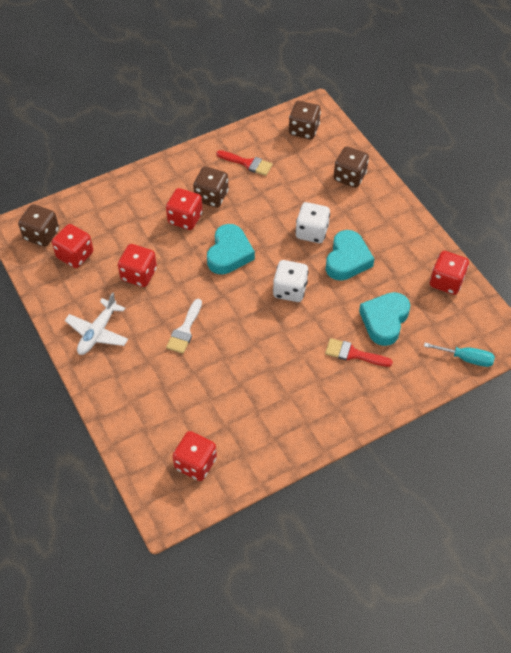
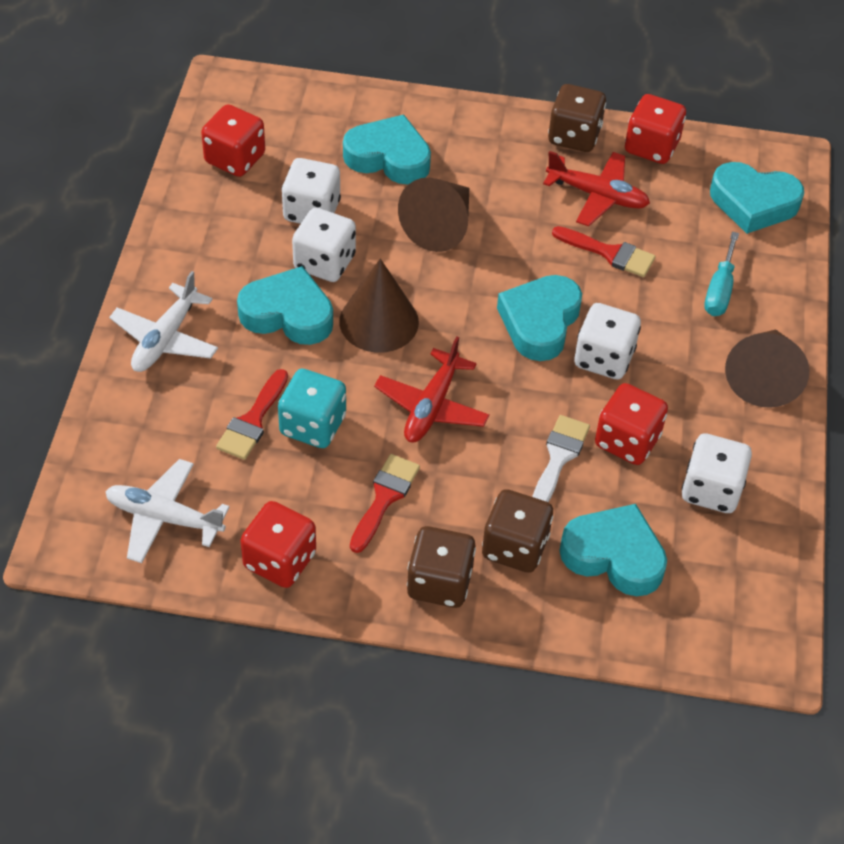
brown cone: 0 -> 3
brown dice: 4 -> 3
red brush: 2 -> 3
red dice: 5 -> 4
red plane: 0 -> 2
turquoise dice: 0 -> 1
turquoise heart: 3 -> 5
white dice: 2 -> 4
white plane: 1 -> 2

